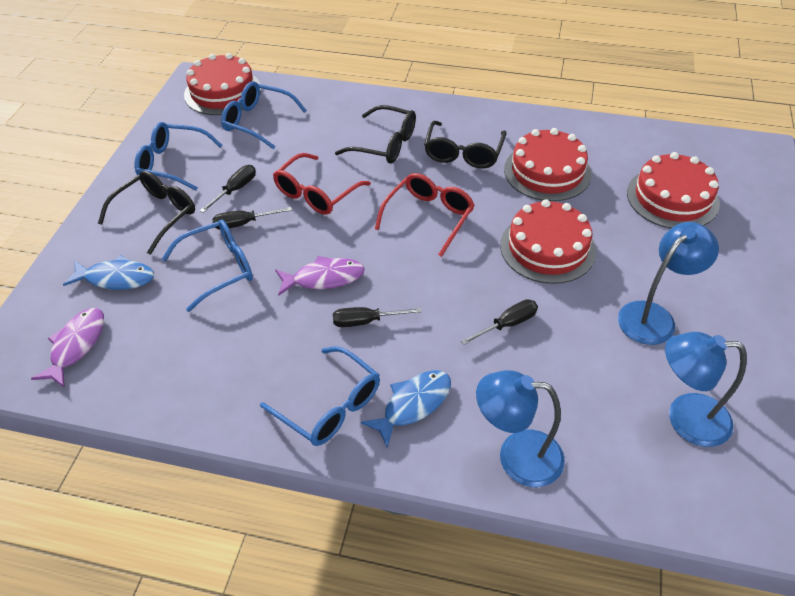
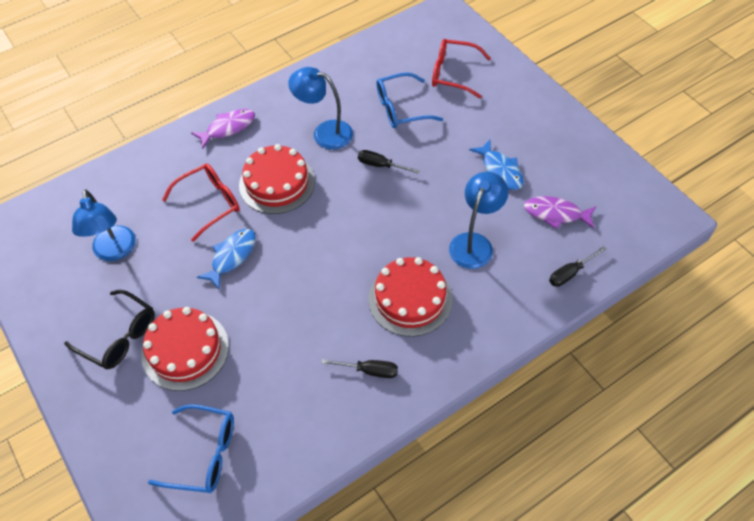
black glasses: 3 -> 1
black screwdriver: 4 -> 3
blue glasses: 4 -> 2
red cake: 4 -> 3

